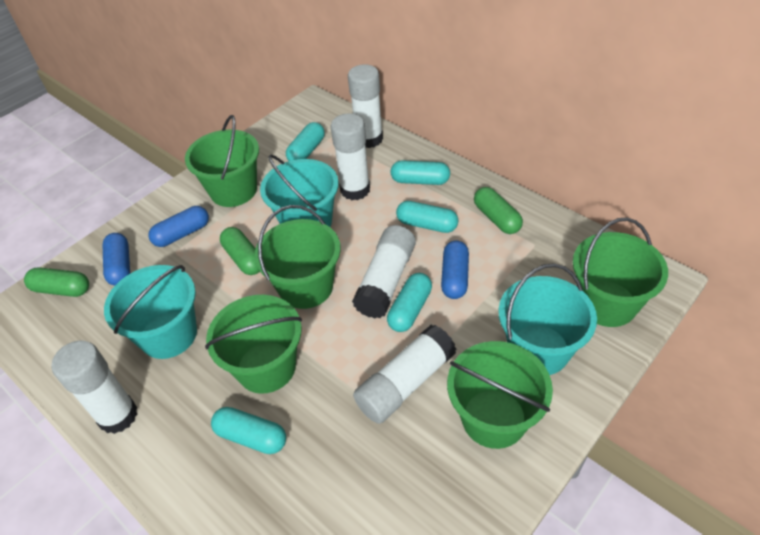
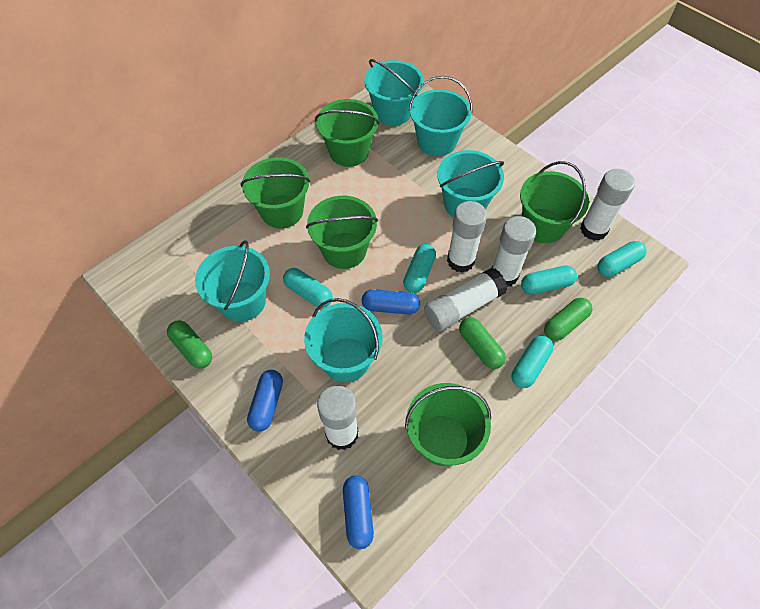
turquoise bucket: 3 -> 5

